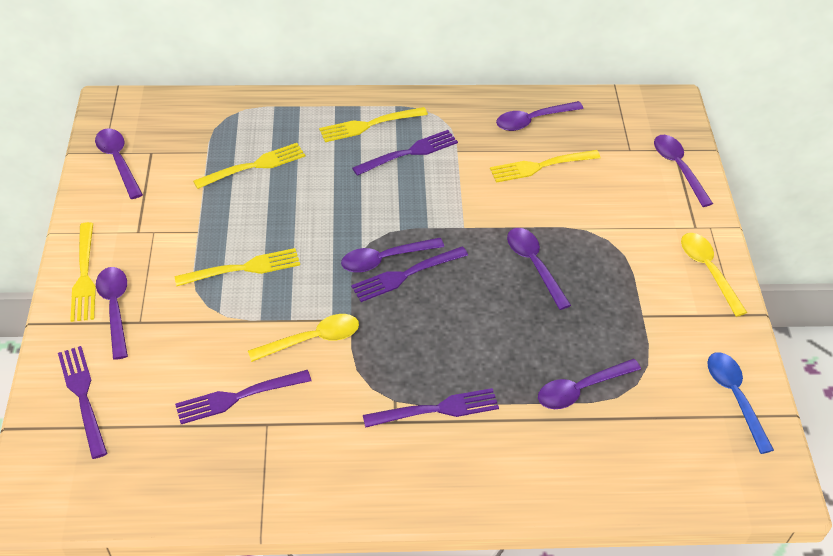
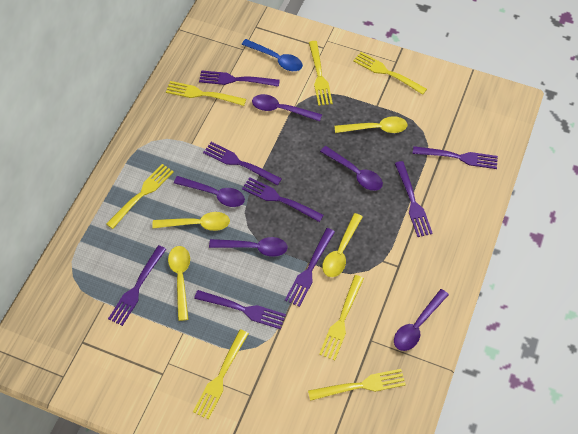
purple fork: 5 -> 8
purple spoon: 7 -> 5
yellow fork: 5 -> 7
yellow spoon: 2 -> 4

